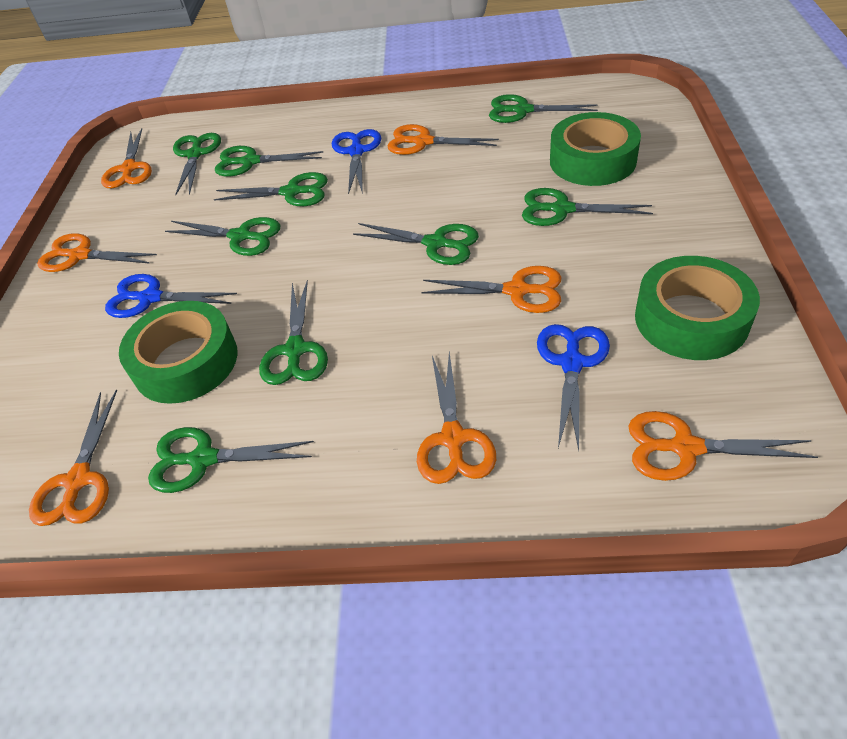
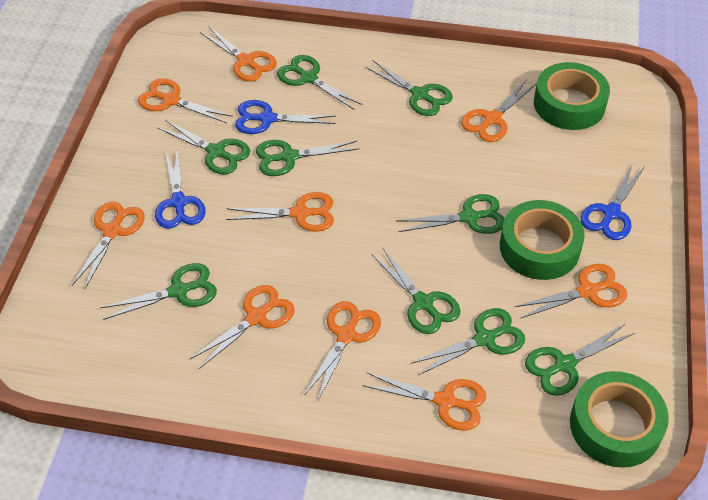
orange scissors: 7 -> 9

